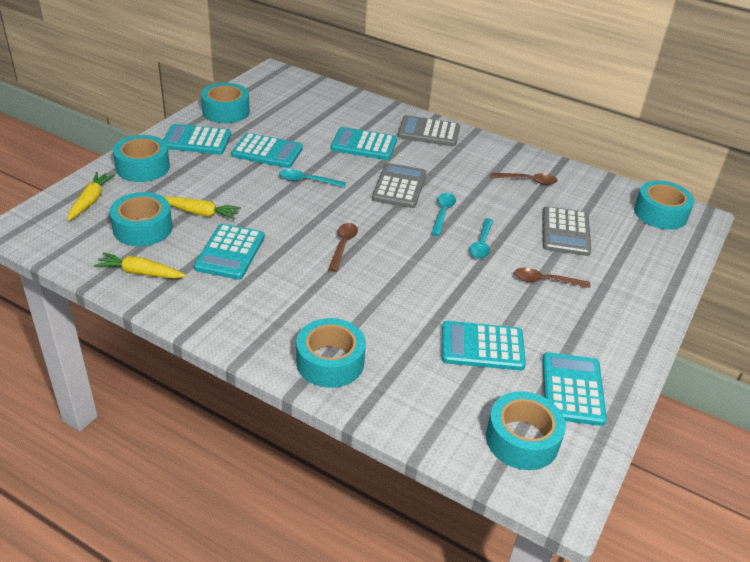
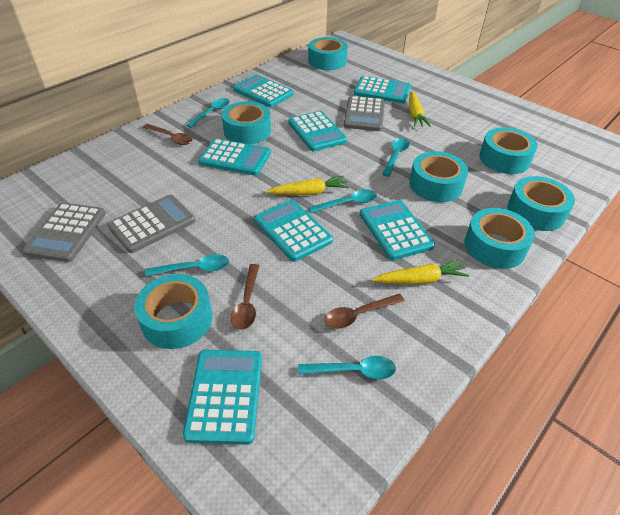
turquoise calculator: 6 -> 7
turquoise spoon: 3 -> 5
turquoise tape: 6 -> 7

